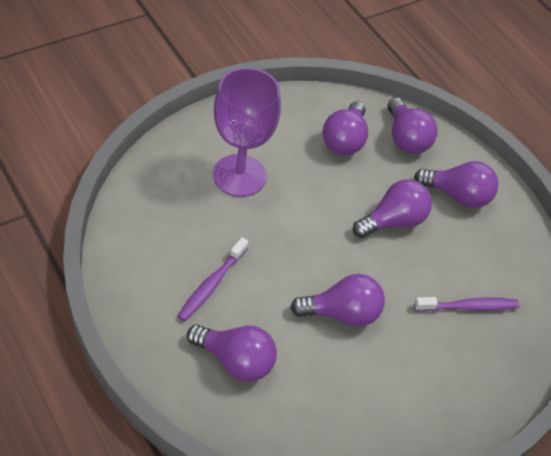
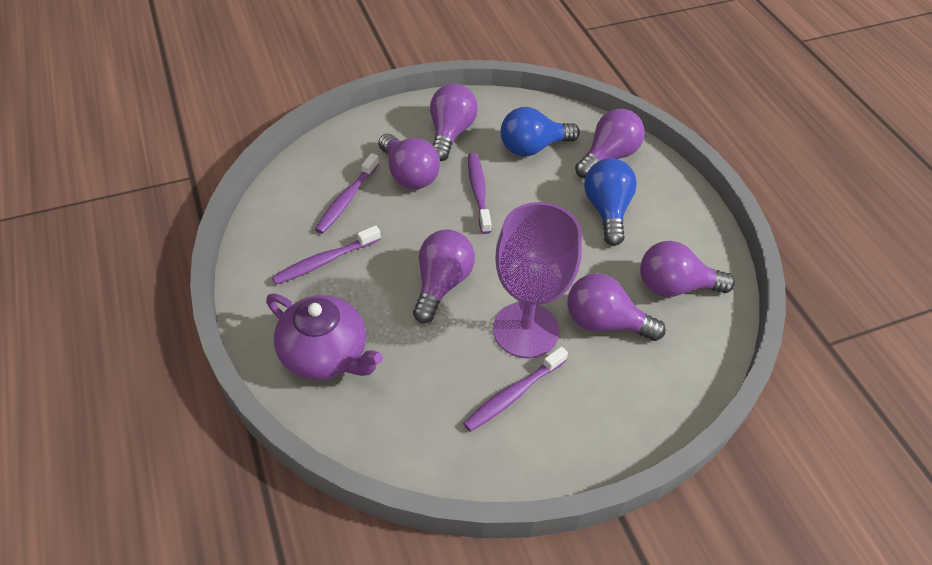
blue light bulb: 0 -> 2
purple teapot: 0 -> 1
purple toothbrush: 2 -> 4

